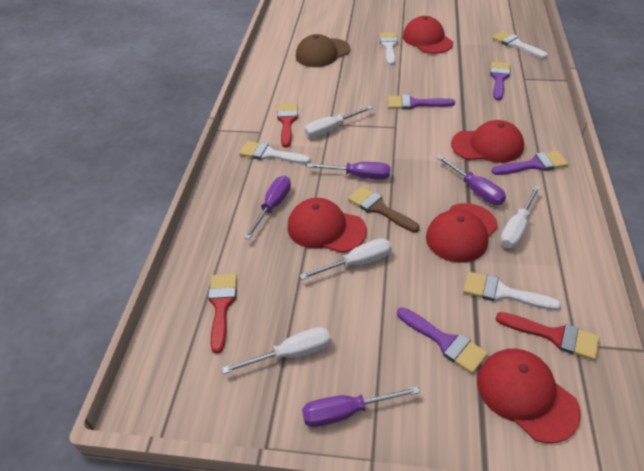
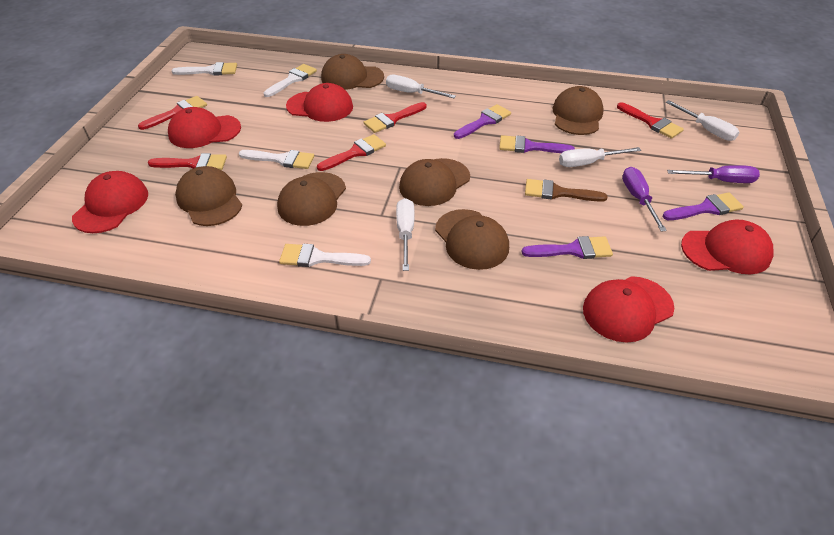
brown cap: 1 -> 6
purple screwdriver: 4 -> 2
red brush: 3 -> 5

